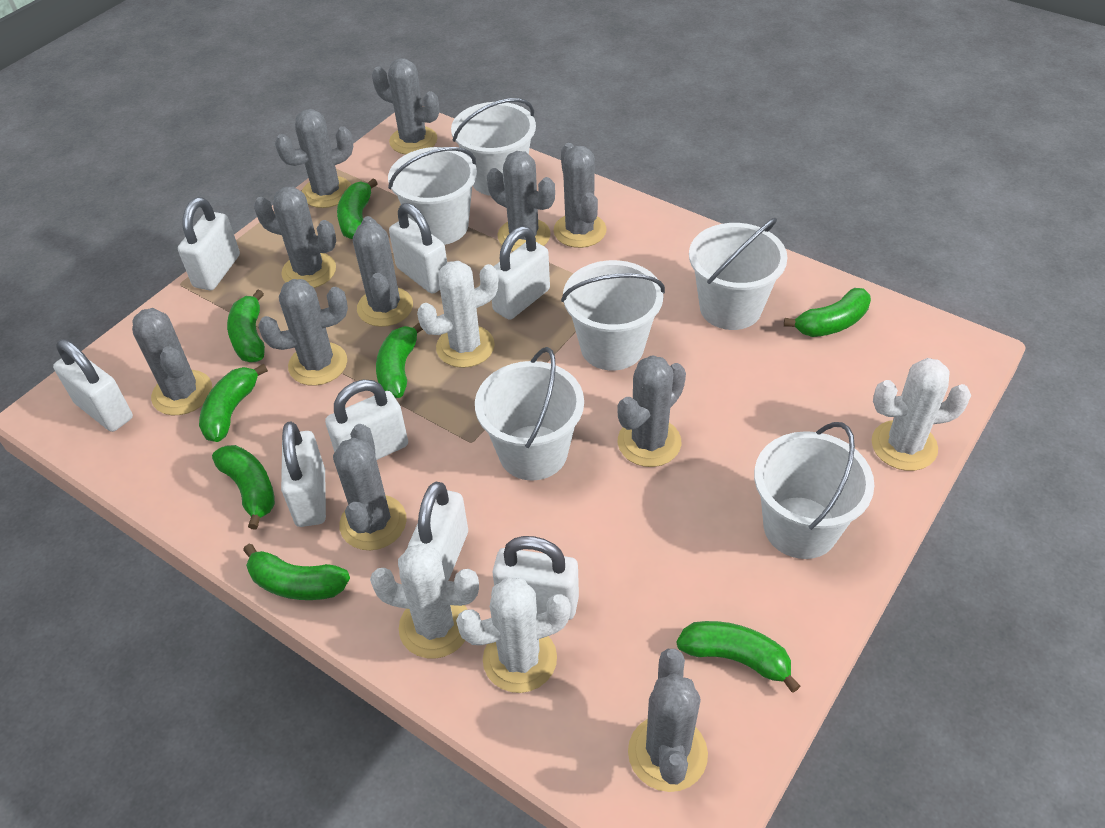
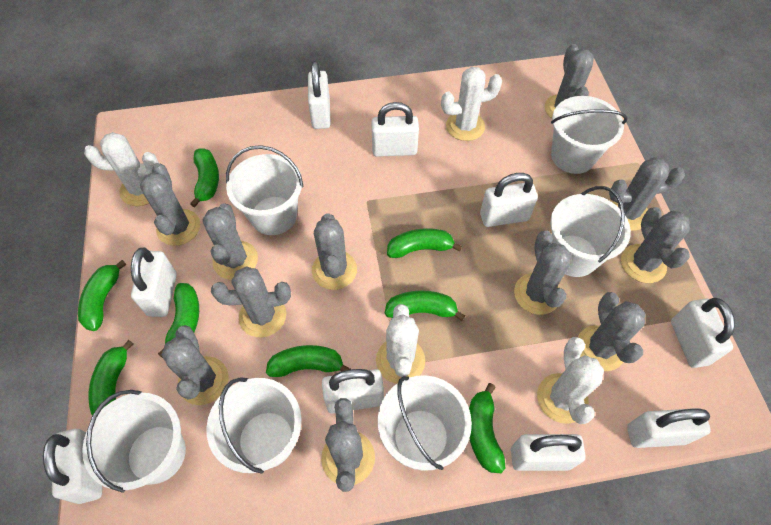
white padlock: 8 -> 9

